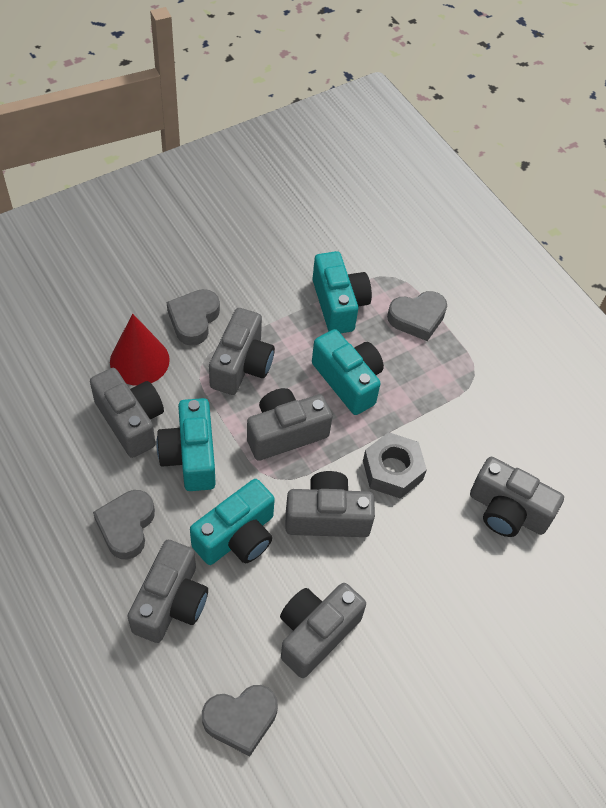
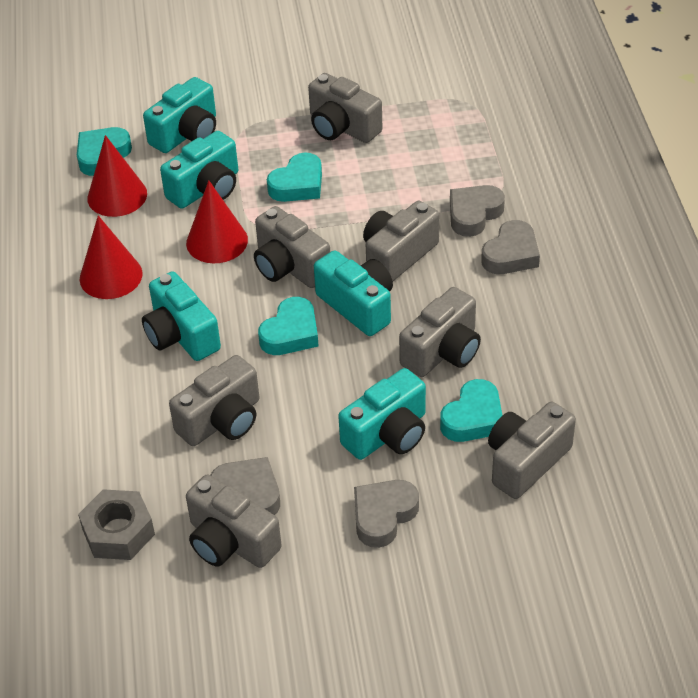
red cone: 1 -> 3
turquoise camera: 4 -> 5
turquoise heart: 0 -> 4

